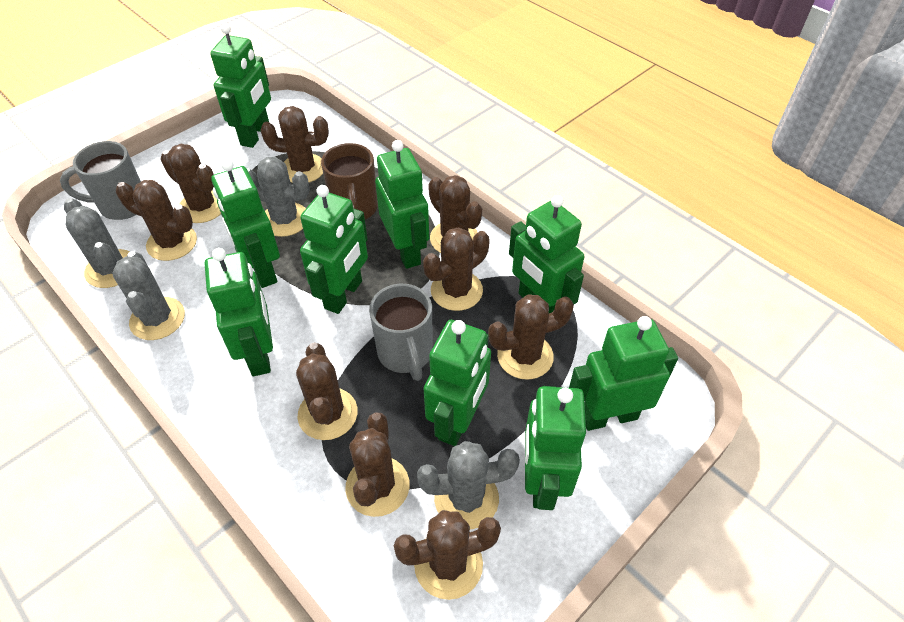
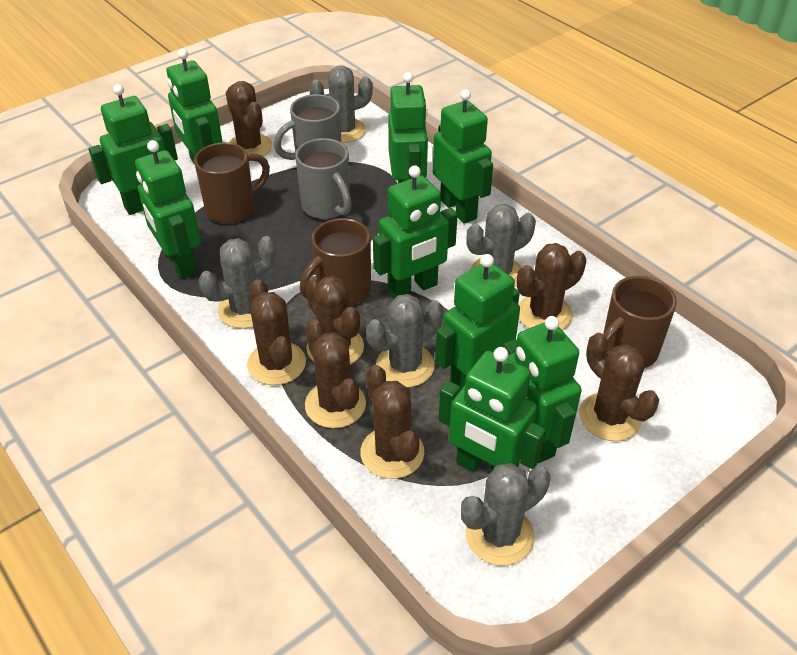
brown cactus: 9 -> 7
brown mug: 1 -> 3
grey cactus: 4 -> 5

